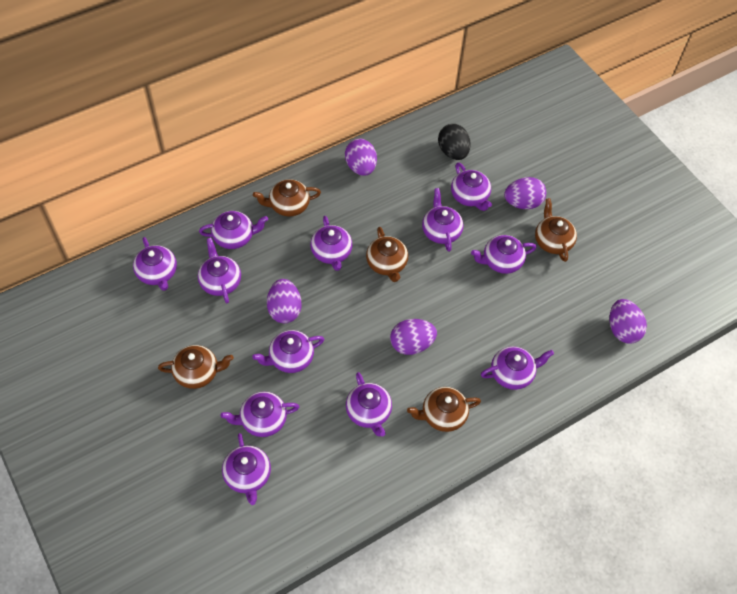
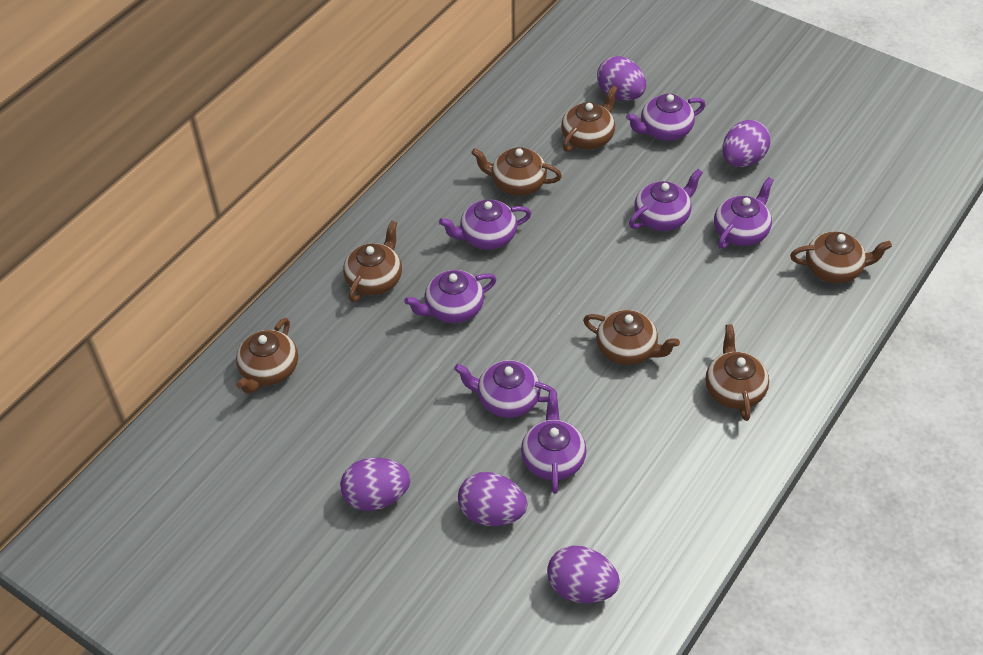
black egg: 1 -> 0
brown teapot: 5 -> 7
purple teapot: 12 -> 7

